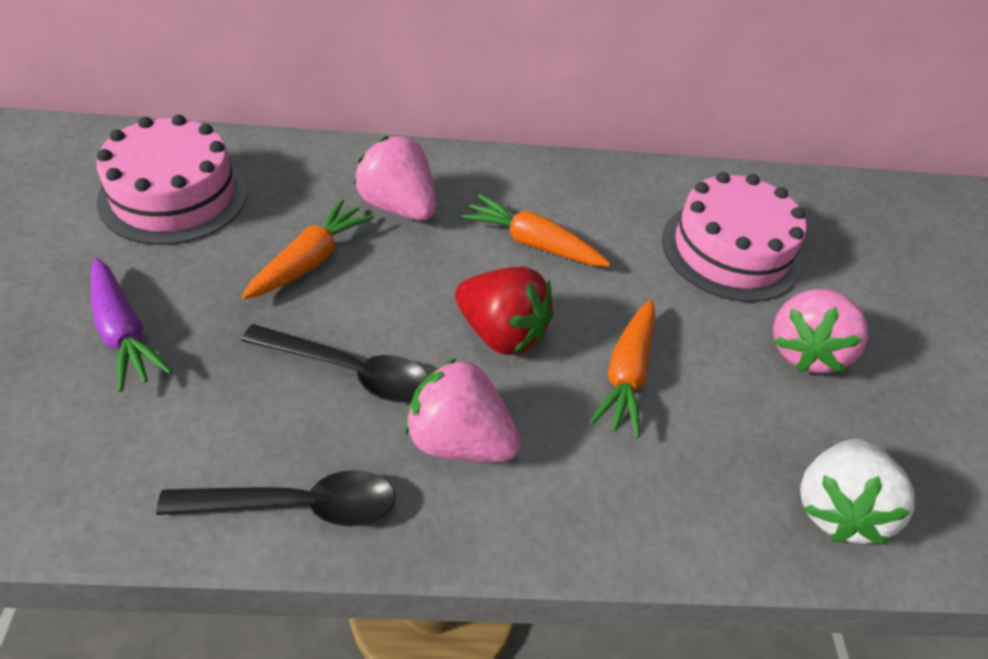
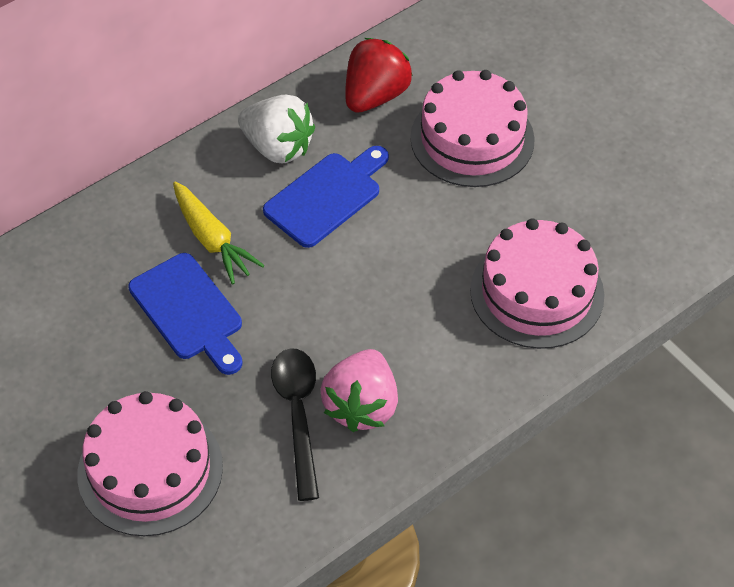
black spoon: 2 -> 1
blue cutting board: 0 -> 2
orange carrot: 3 -> 0
pink cake: 2 -> 3
pink strawberry: 3 -> 1
purple carrot: 1 -> 0
yellow carrot: 0 -> 1

